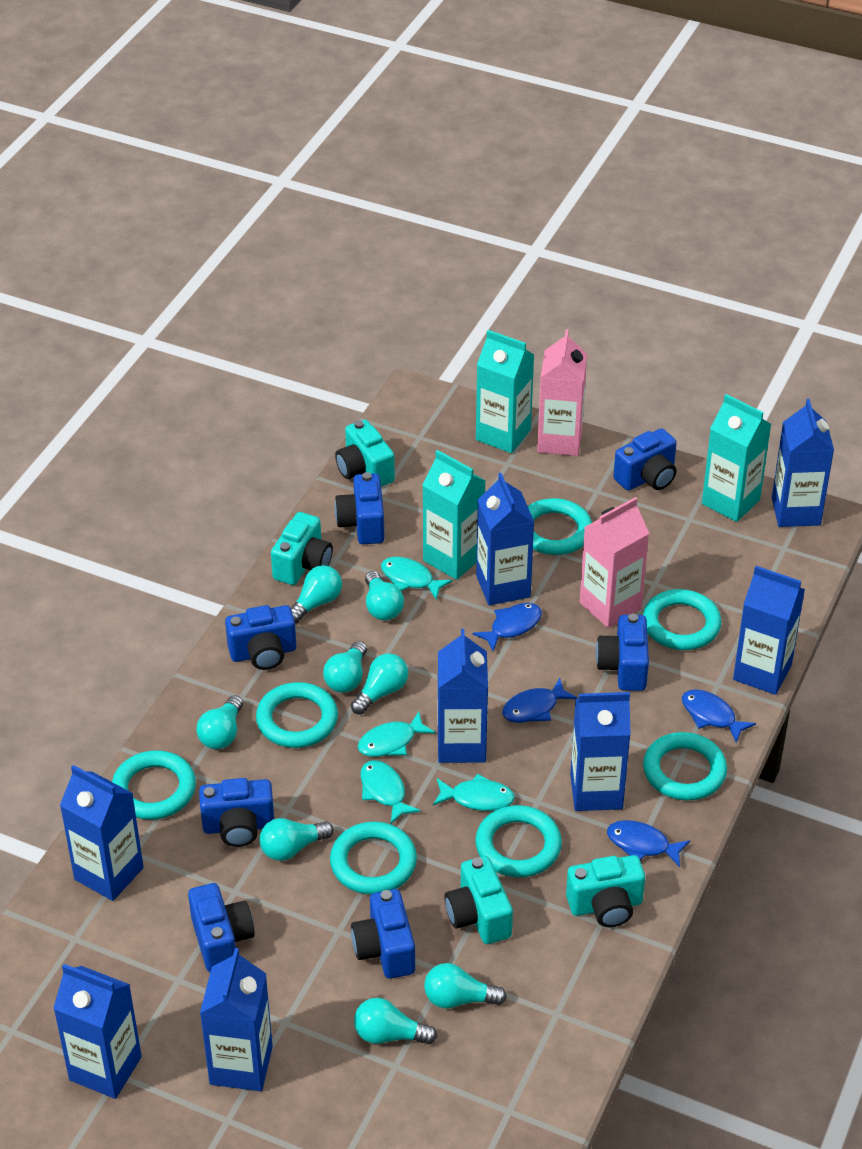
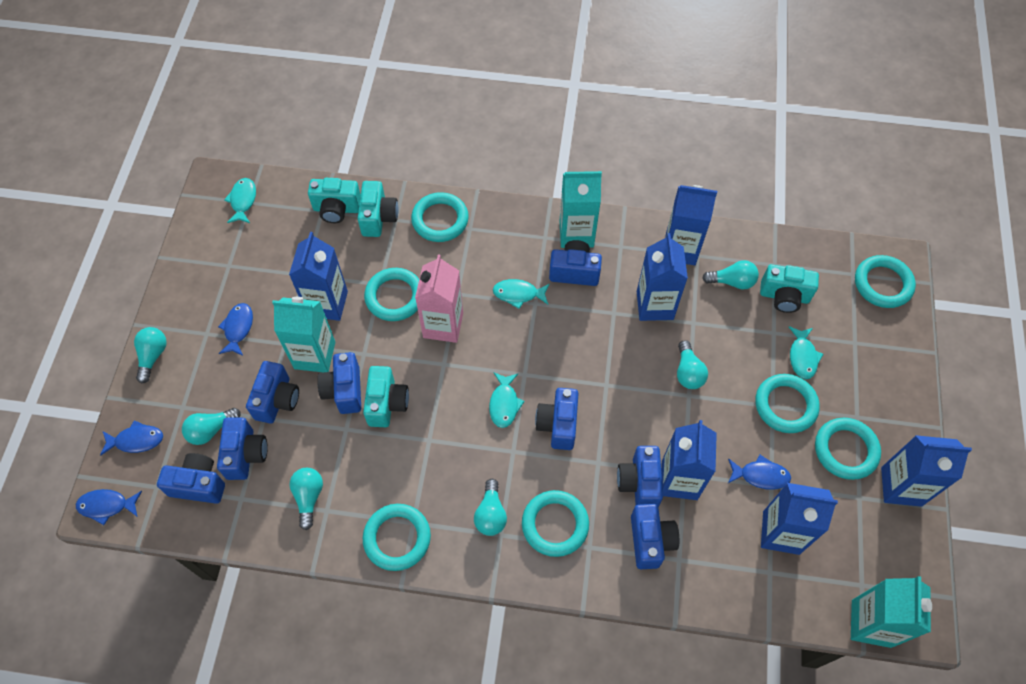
blue camera: 7 -> 8
blue carton: 8 -> 6
pink carton: 2 -> 1
turquoise light bulb: 8 -> 6

